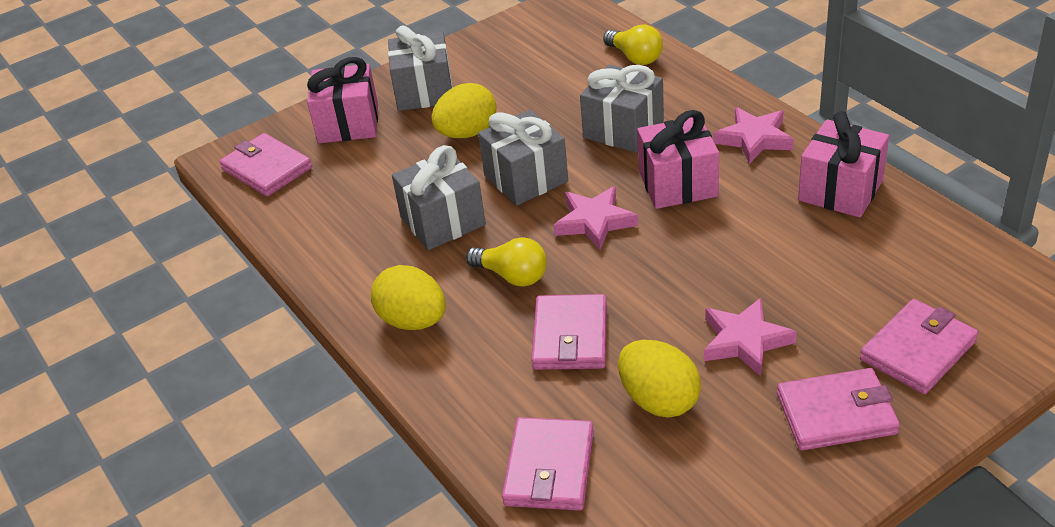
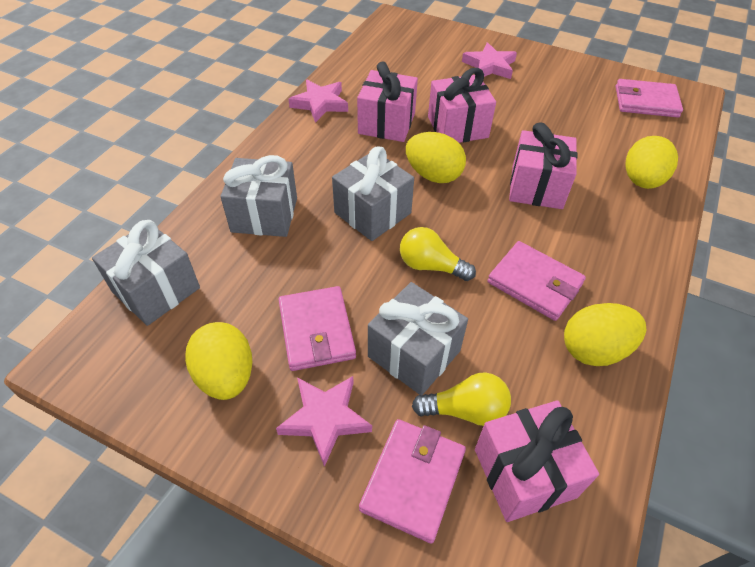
pink gift: 3 -> 4
pink wallet: 5 -> 4
yellow egg: 3 -> 4

